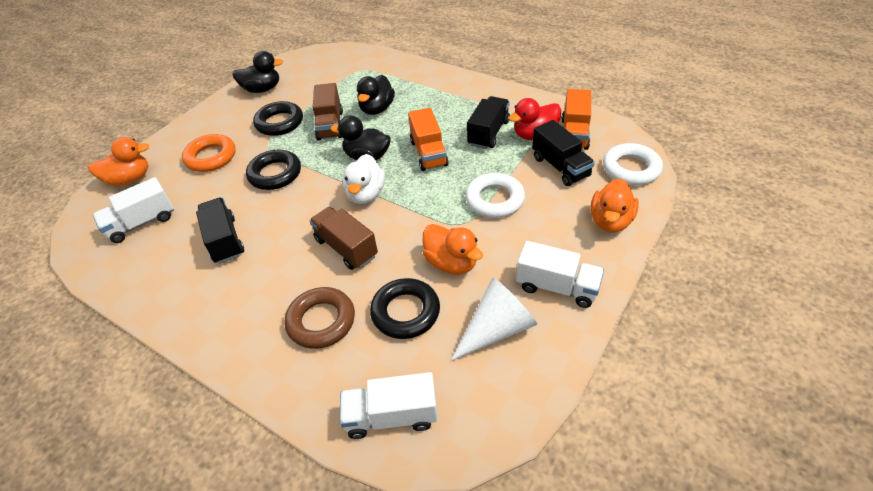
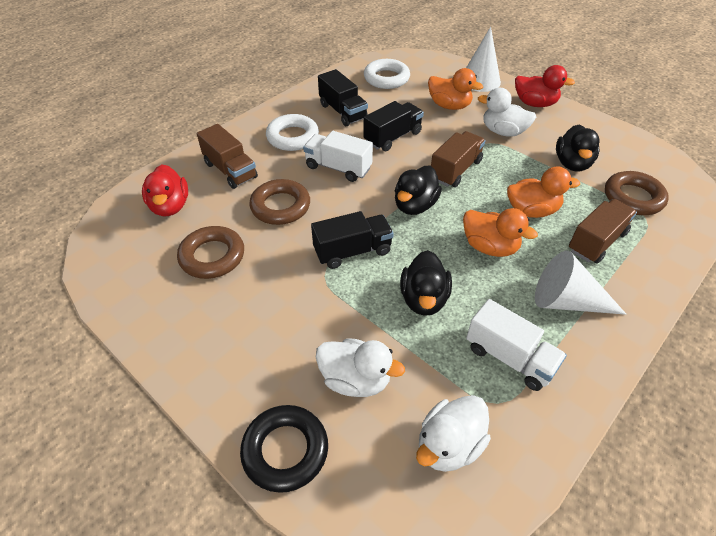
black ring: 3 -> 1
brown ring: 1 -> 3
brown truck: 2 -> 3
orange ring: 1 -> 0
orange truck: 2 -> 0
red duck: 1 -> 2
white cone: 1 -> 2
white duck: 1 -> 3
white truck: 3 -> 2

